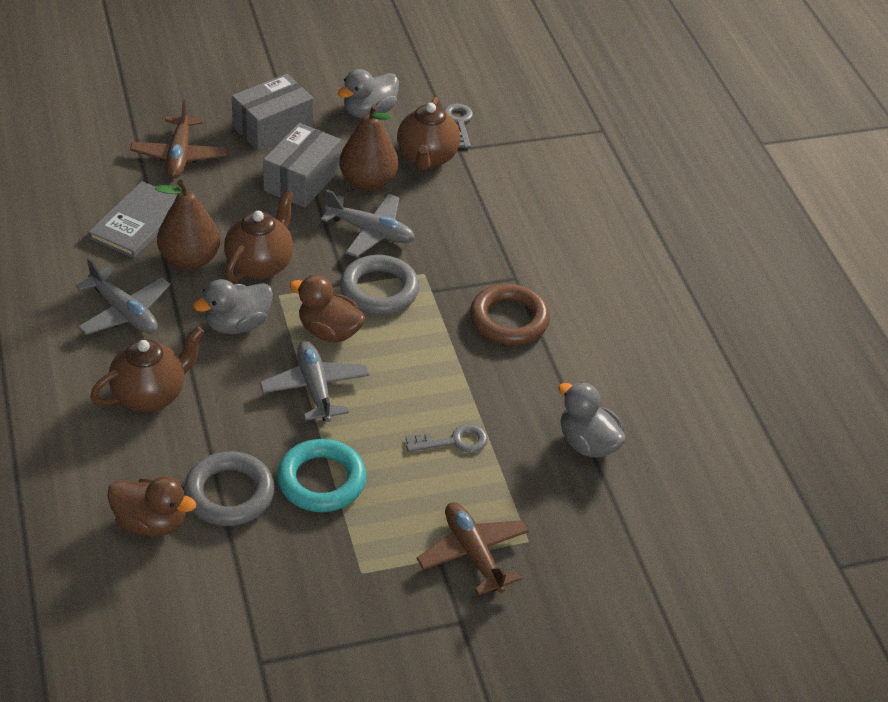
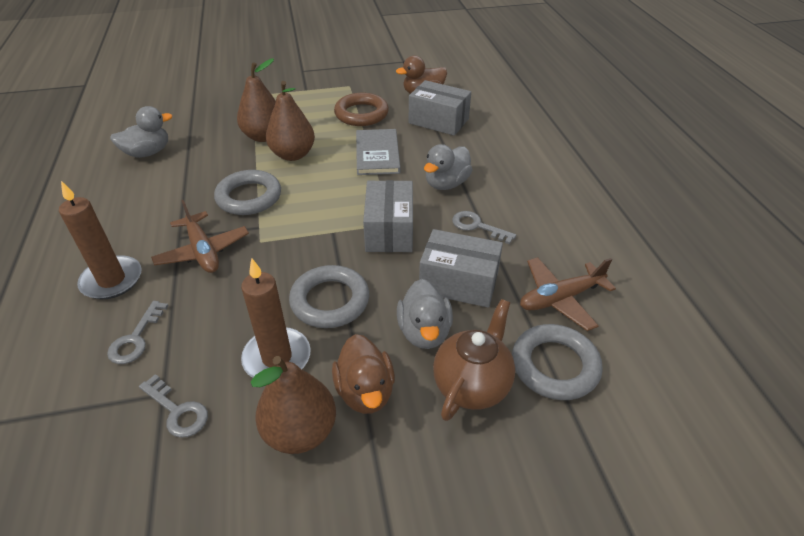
brown candle: 0 -> 2
brown pear: 2 -> 3
brown teapot: 3 -> 1
grey box: 2 -> 3
grey key: 2 -> 3
grey plane: 3 -> 0
grey ring: 2 -> 3
turquoise ring: 1 -> 0

